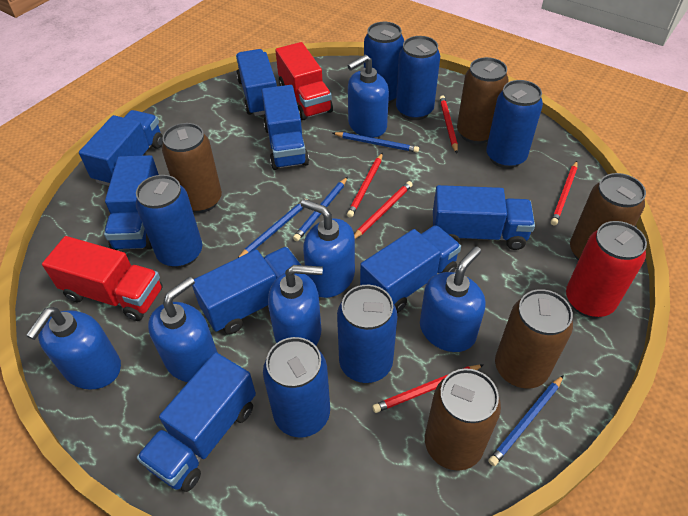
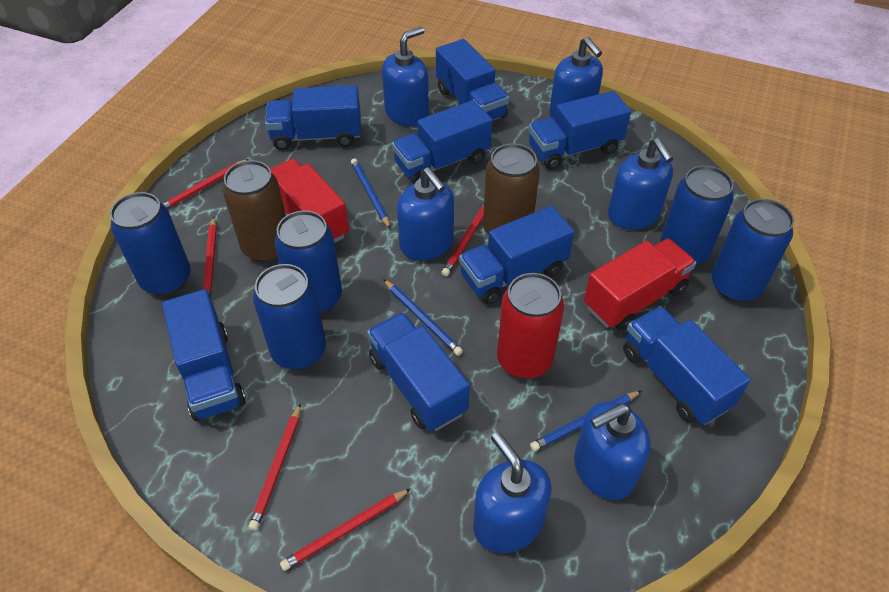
blue can: 6 -> 5
blue pencil: 4 -> 3
brown can: 5 -> 2

